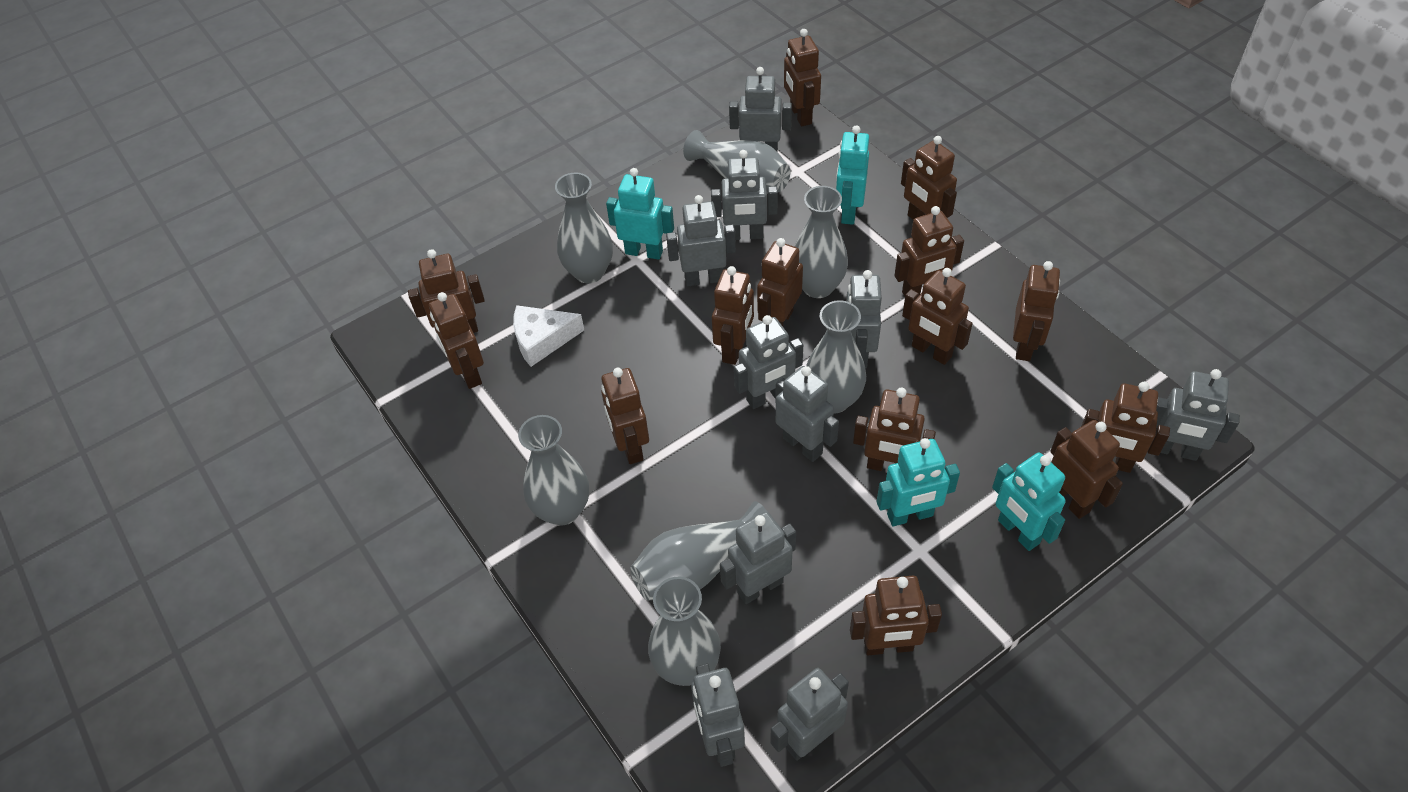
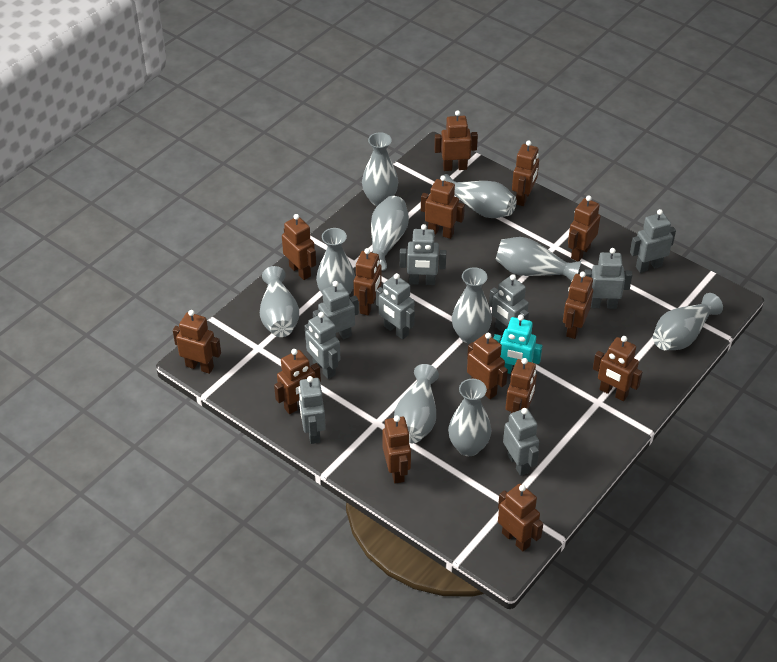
grey robot: 10 -> 9
grey vase: 7 -> 10
turquoise robot: 4 -> 1
white cheese: 1 -> 0

